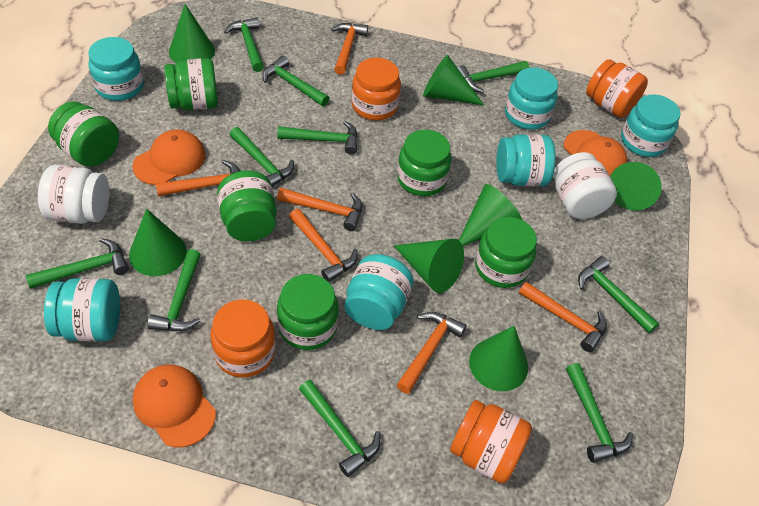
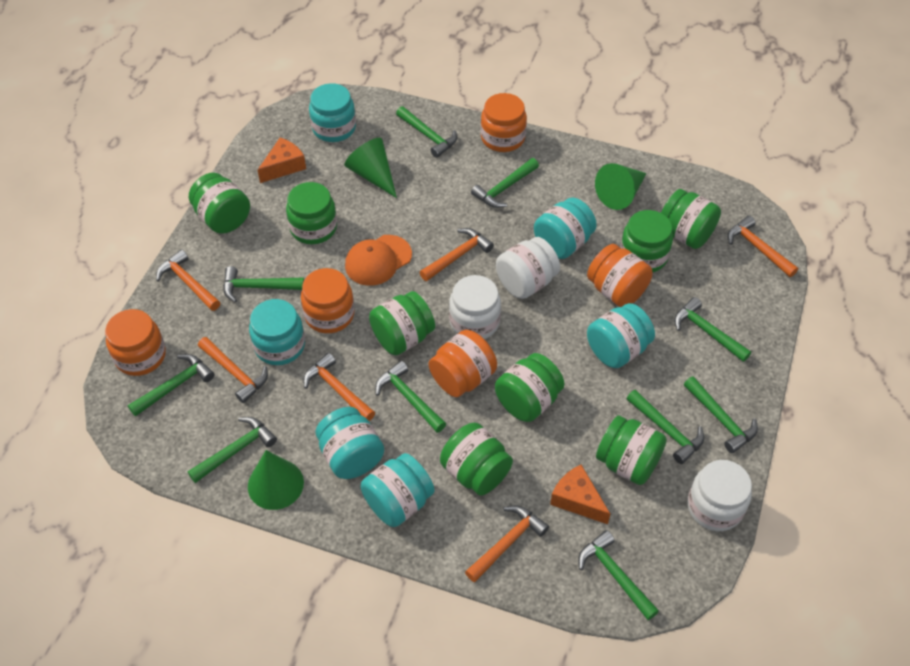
green cone: 7 -> 3
green jar: 6 -> 8
orange cap: 3 -> 1
orange cheese: 0 -> 2
orange jar: 4 -> 5
white jar: 2 -> 3

